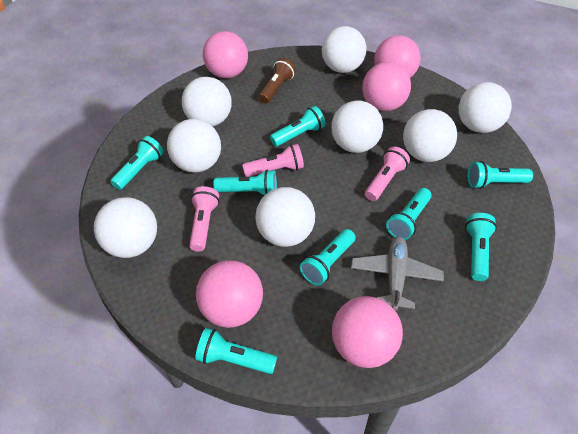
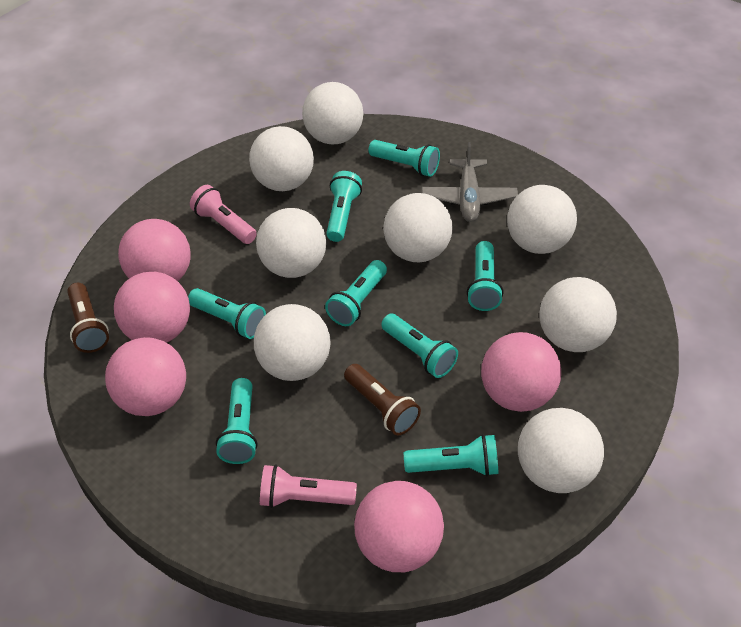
brown flashlight: 1 -> 2
pink flashlight: 3 -> 2

